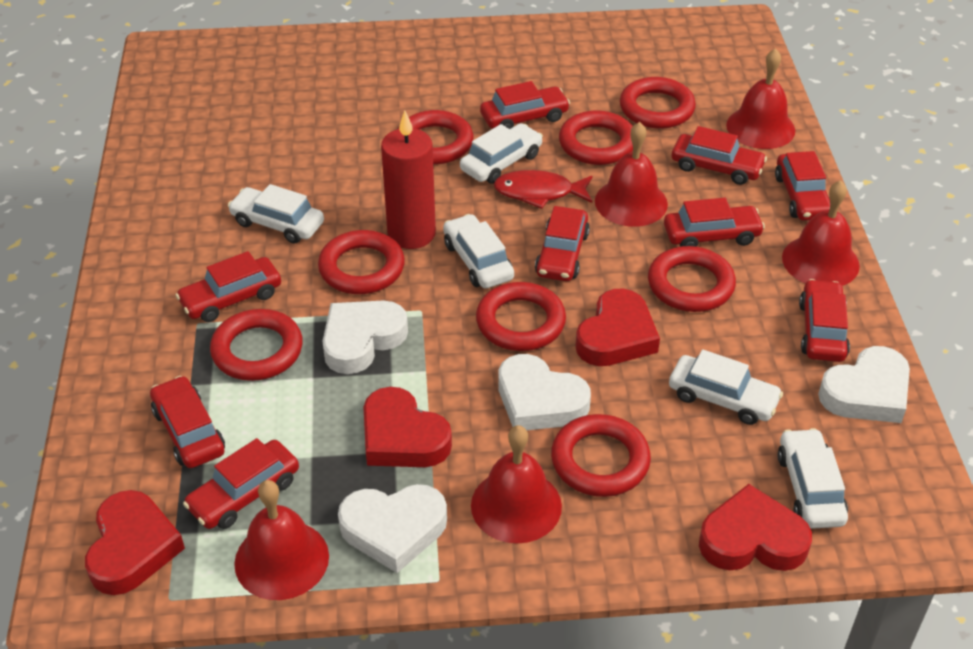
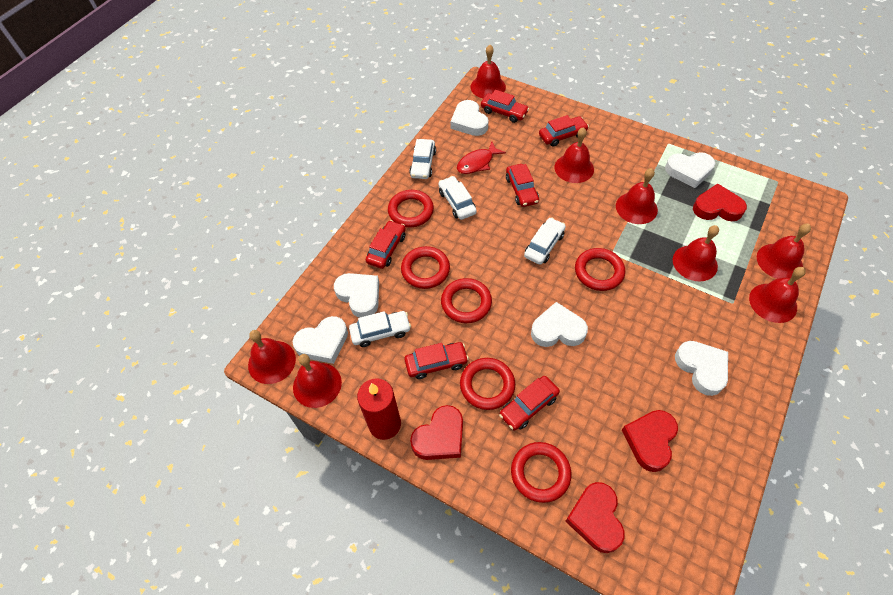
red bell: 5 -> 8
red car: 9 -> 6
red ring: 8 -> 6
white car: 5 -> 4
white heart: 4 -> 6

